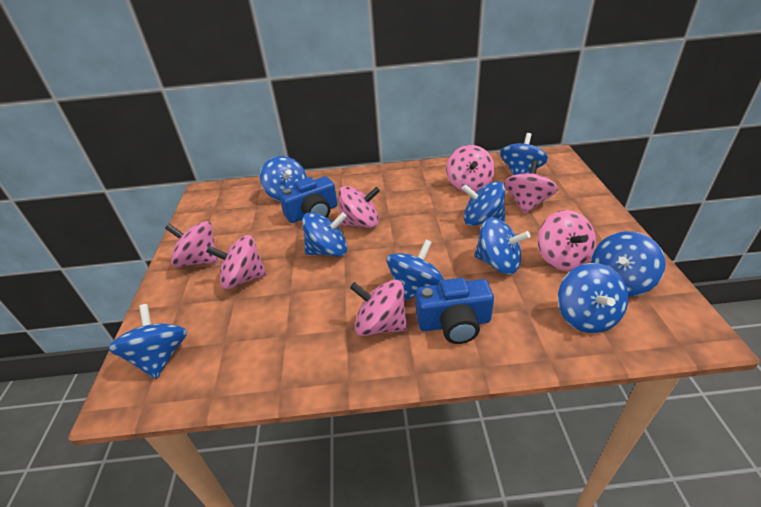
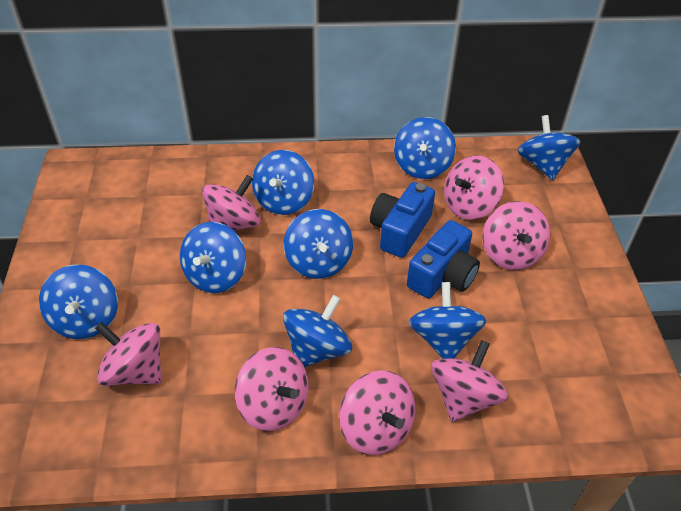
blue spinning top: 9 -> 8

